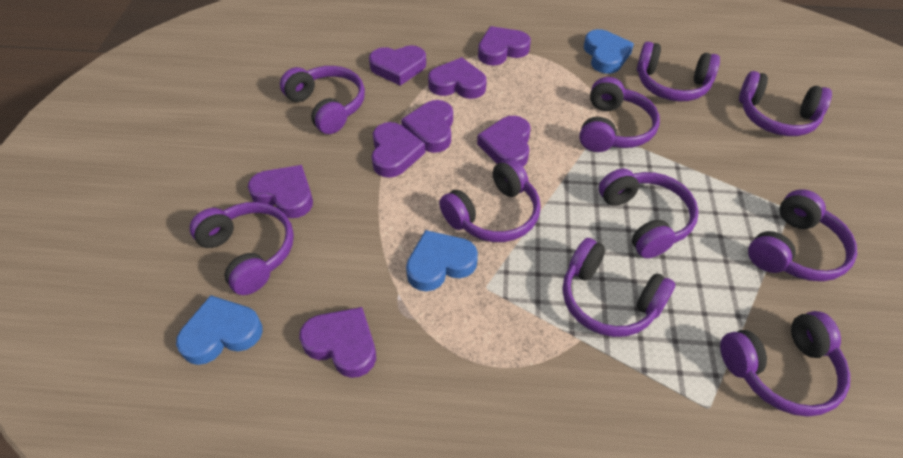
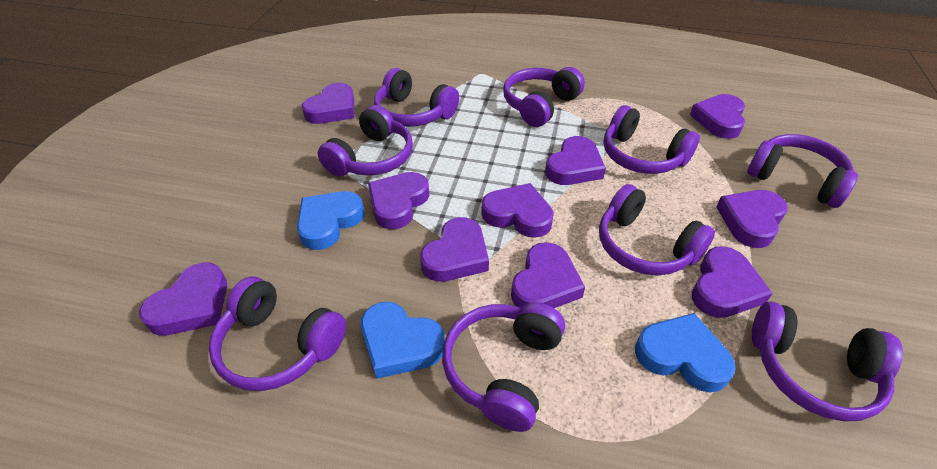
purple headphones: 10 -> 9
purple heart: 8 -> 10

